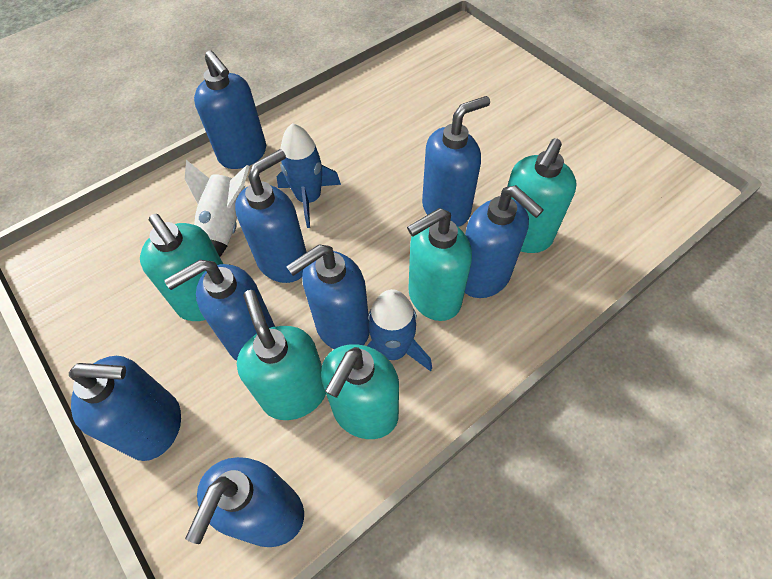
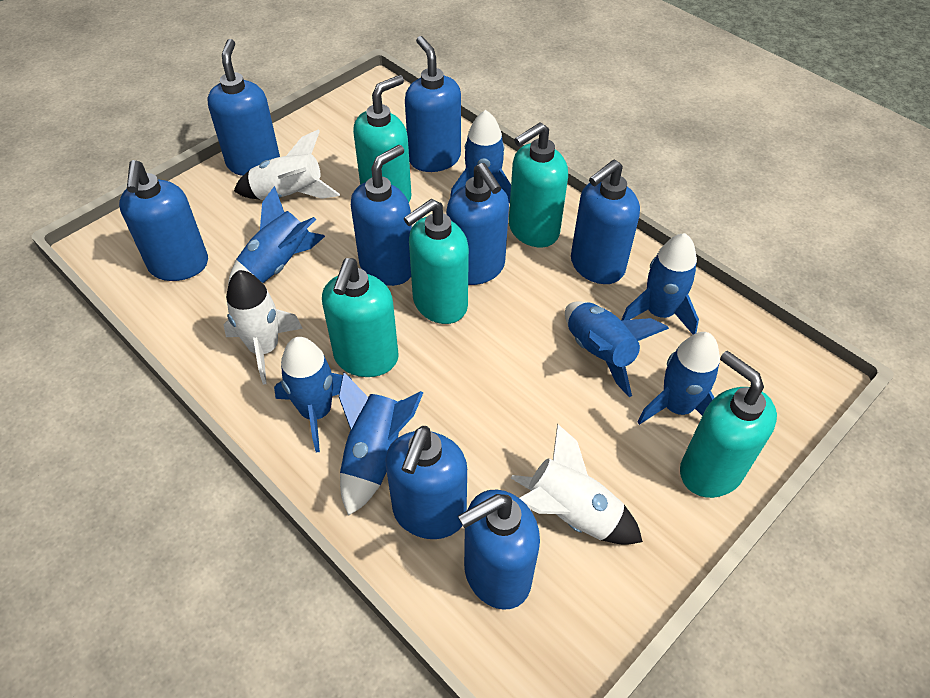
blue rocket: 2 -> 7
white rocket: 1 -> 3

